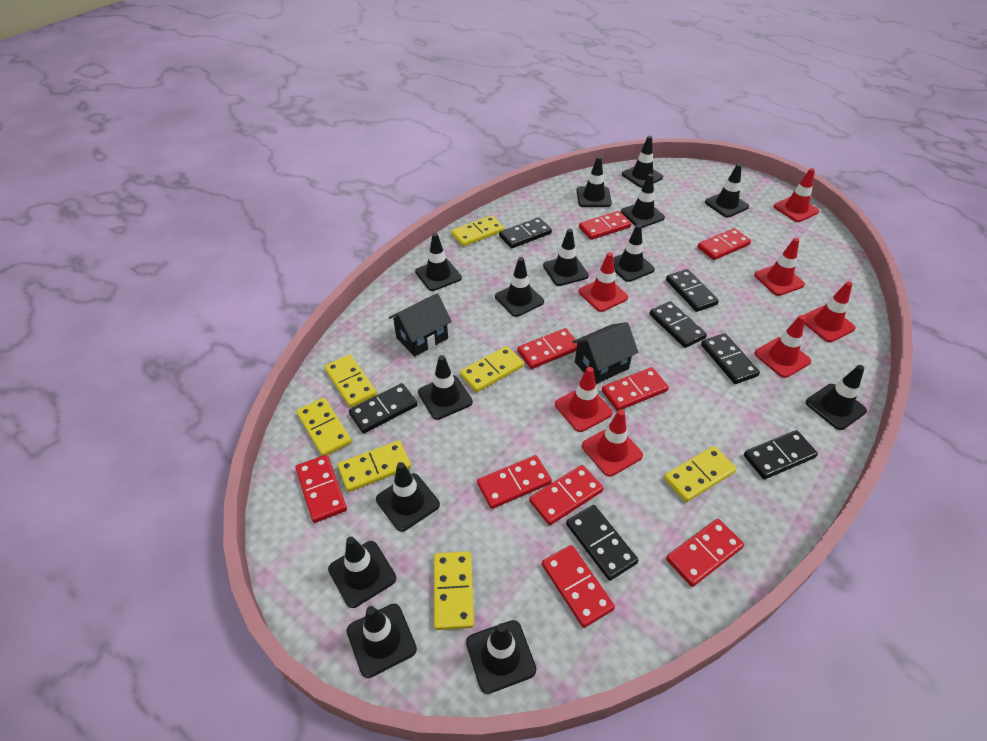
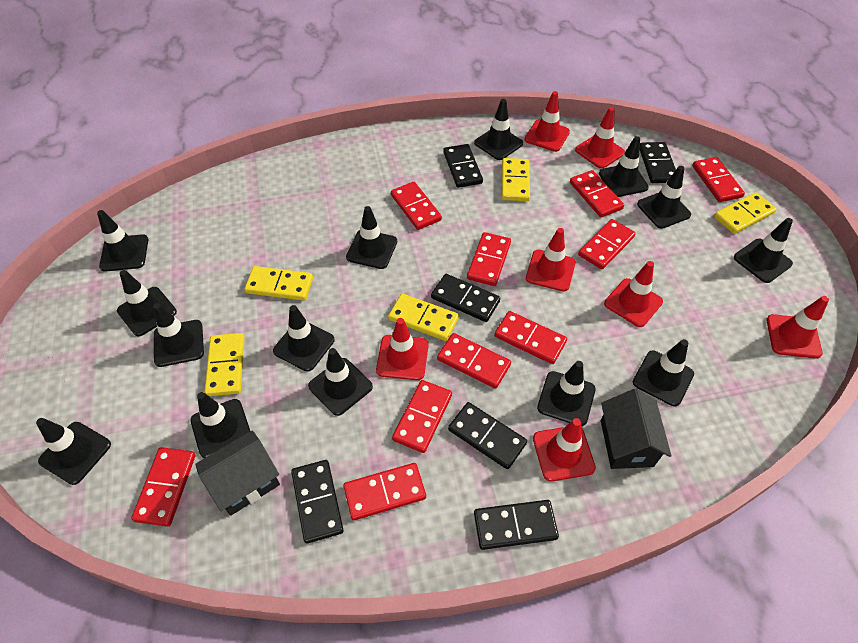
black domino: 7 -> 6
red domino: 9 -> 10
yellow domino: 7 -> 5

